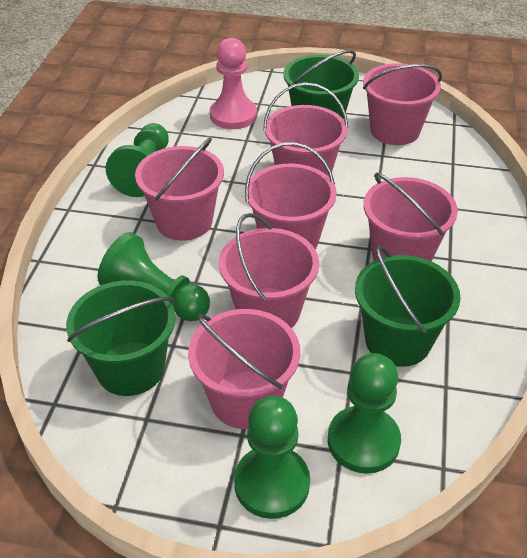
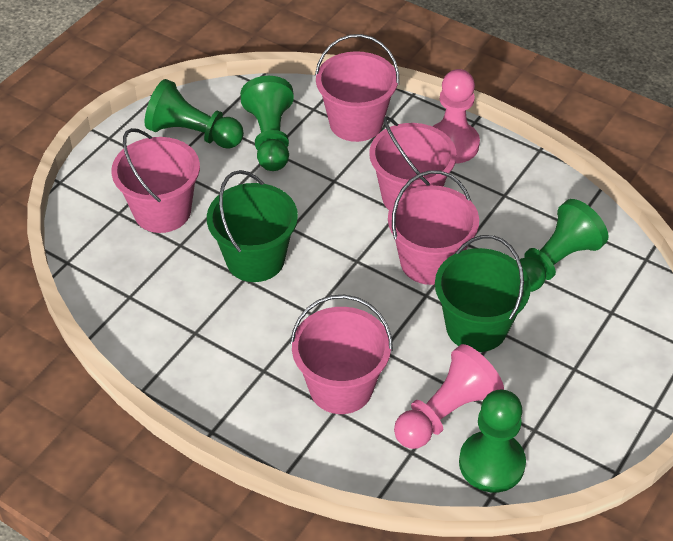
green bucket: 3 -> 2
pink bucket: 7 -> 5
pink pawn: 1 -> 2

